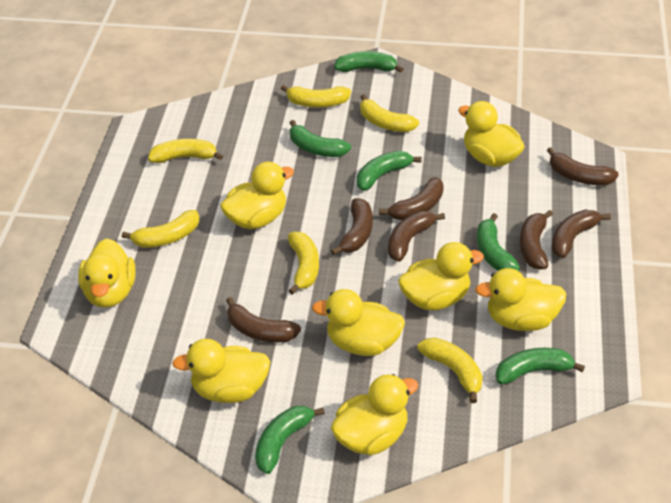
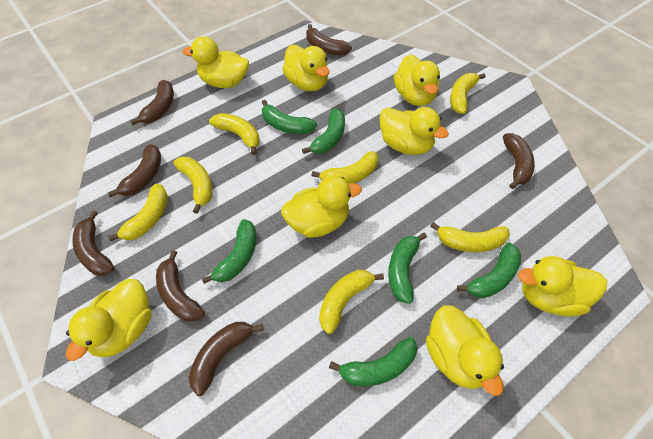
yellow banana: 6 -> 7

